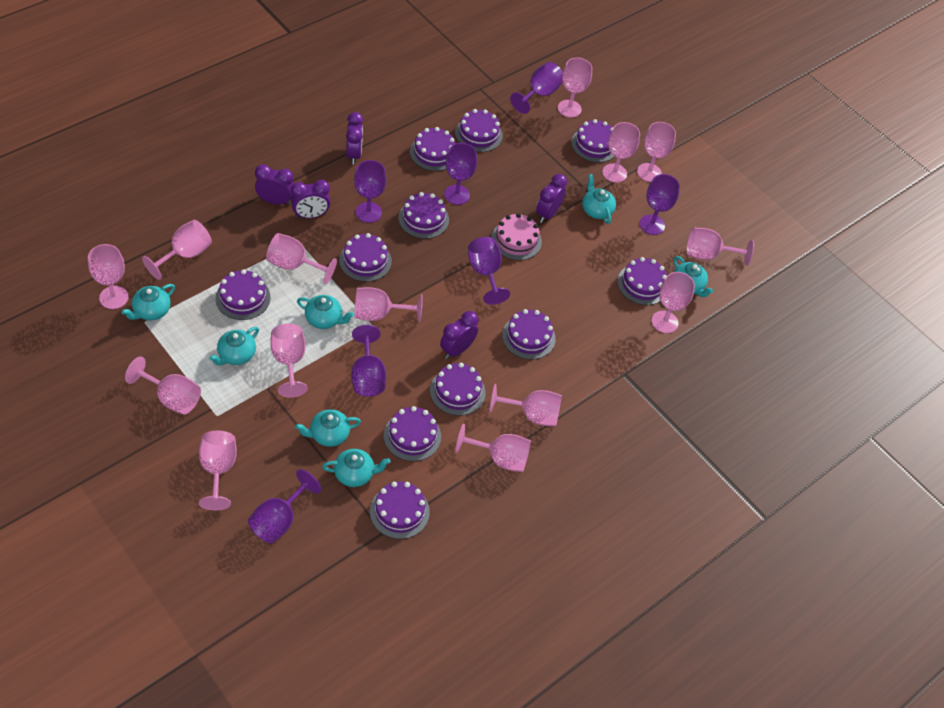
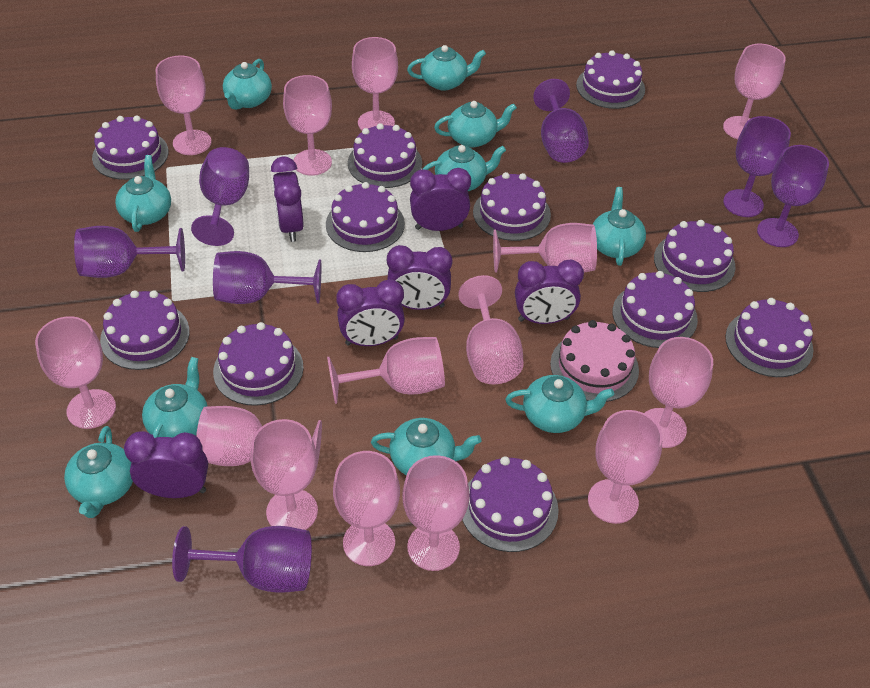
purple clock: 5 -> 6
turquoise teapot: 7 -> 10

